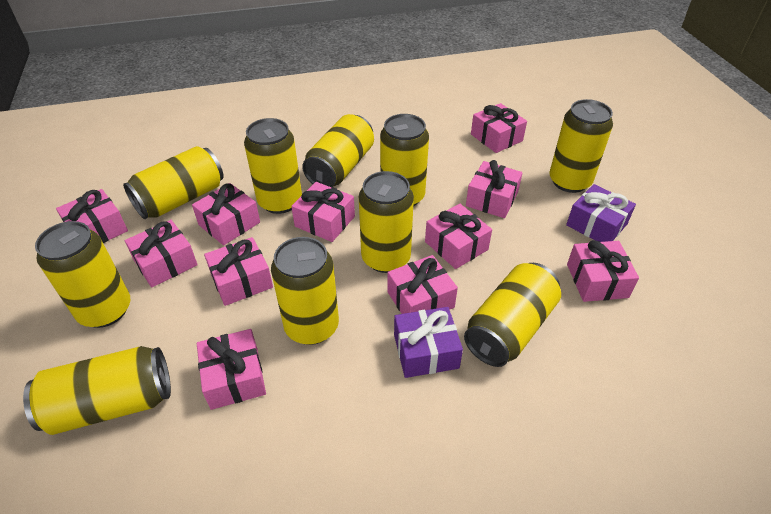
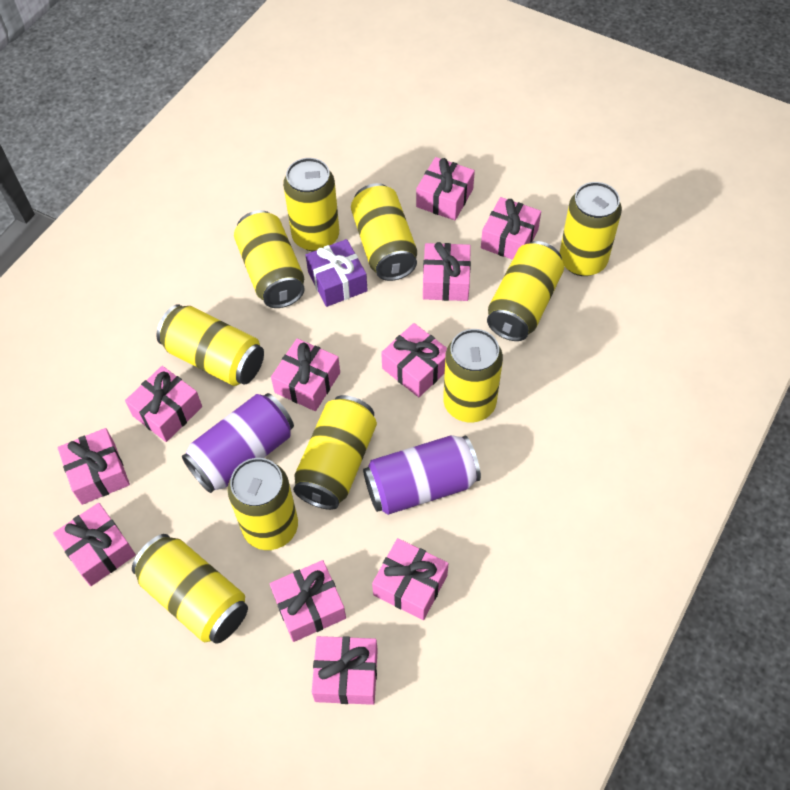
purple can: 0 -> 2
purple gift: 2 -> 1

